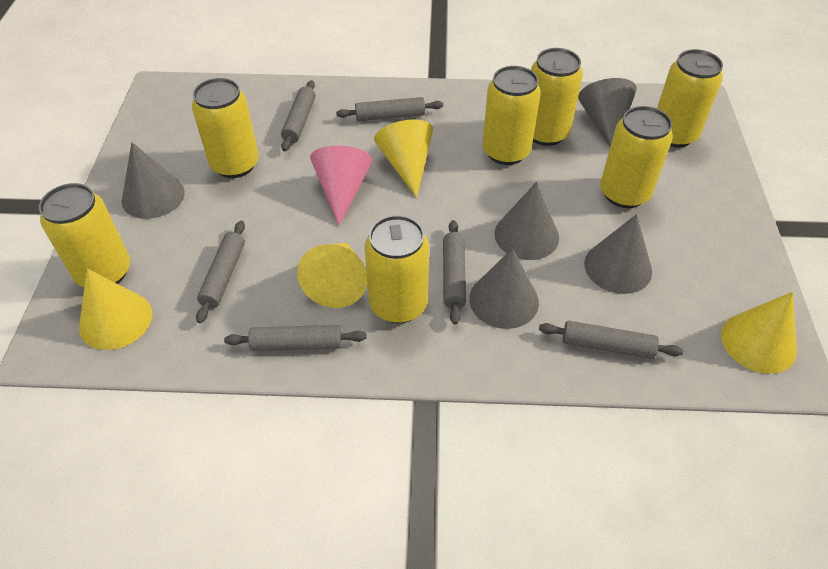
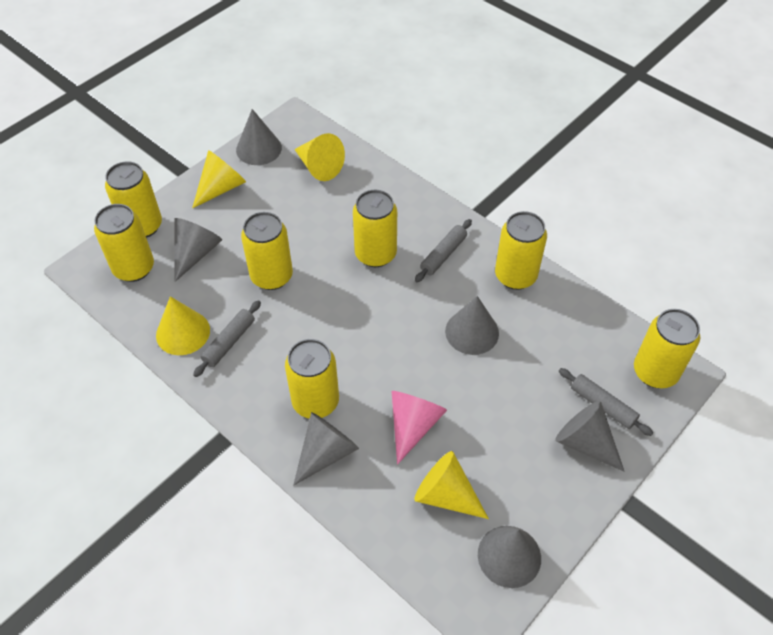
grey cone: 5 -> 6
grey rolling pin: 6 -> 3

